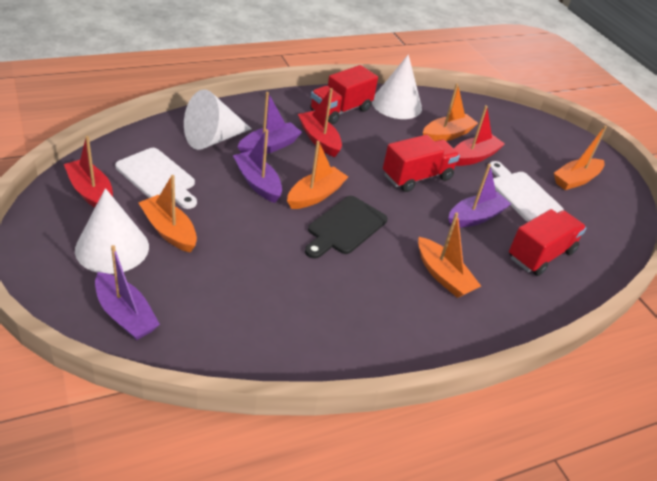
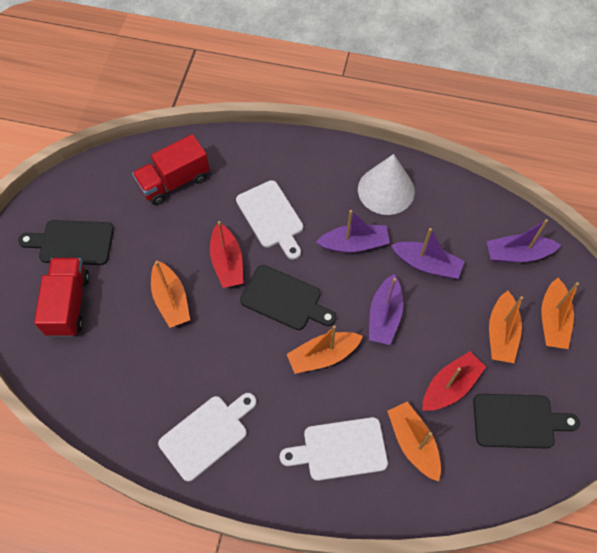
black cutting board: 1 -> 3
red boat: 3 -> 2
red truck: 3 -> 2
white cone: 3 -> 1
white cutting board: 2 -> 3

